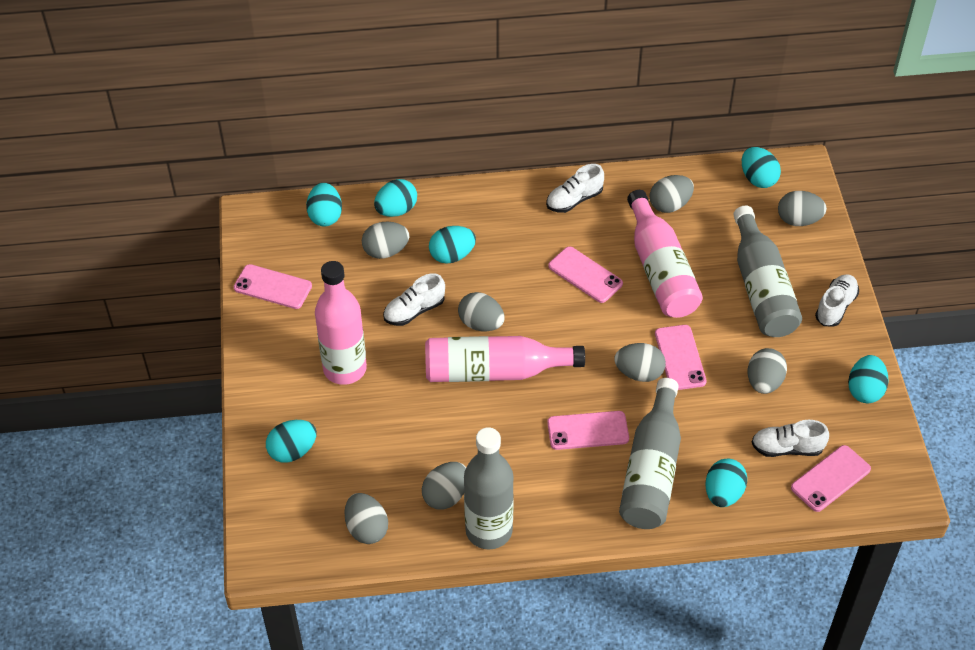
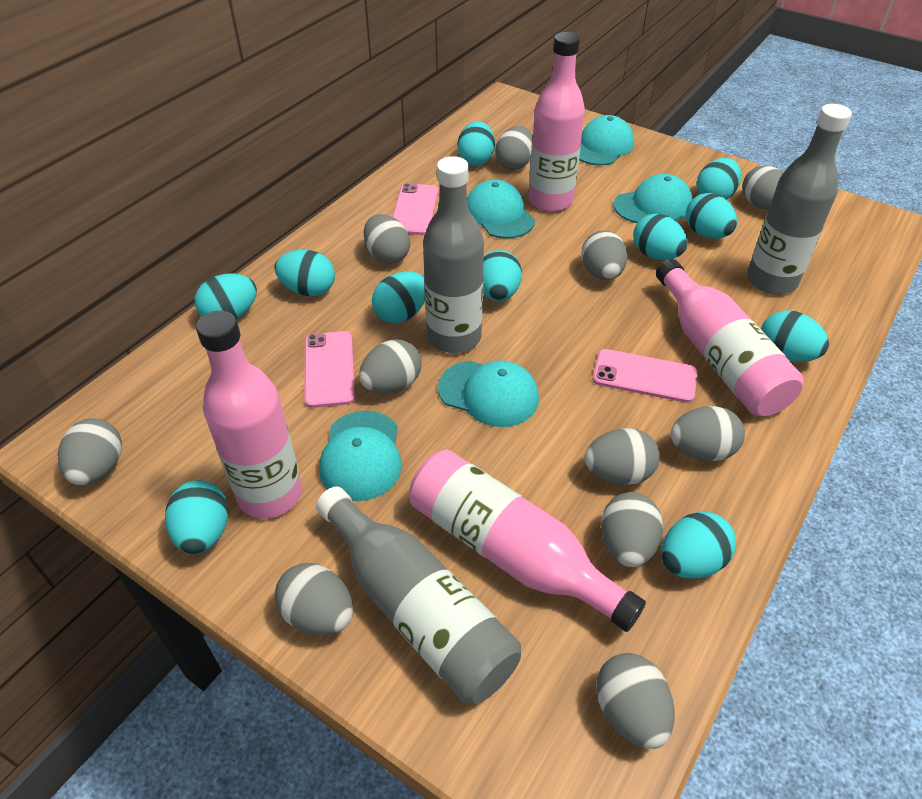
grey egg: 8 -> 11
pink bottle: 3 -> 4
pink phone: 5 -> 3
turquoise cap: 0 -> 5
turquoise egg: 7 -> 11
white shoe: 4 -> 0

